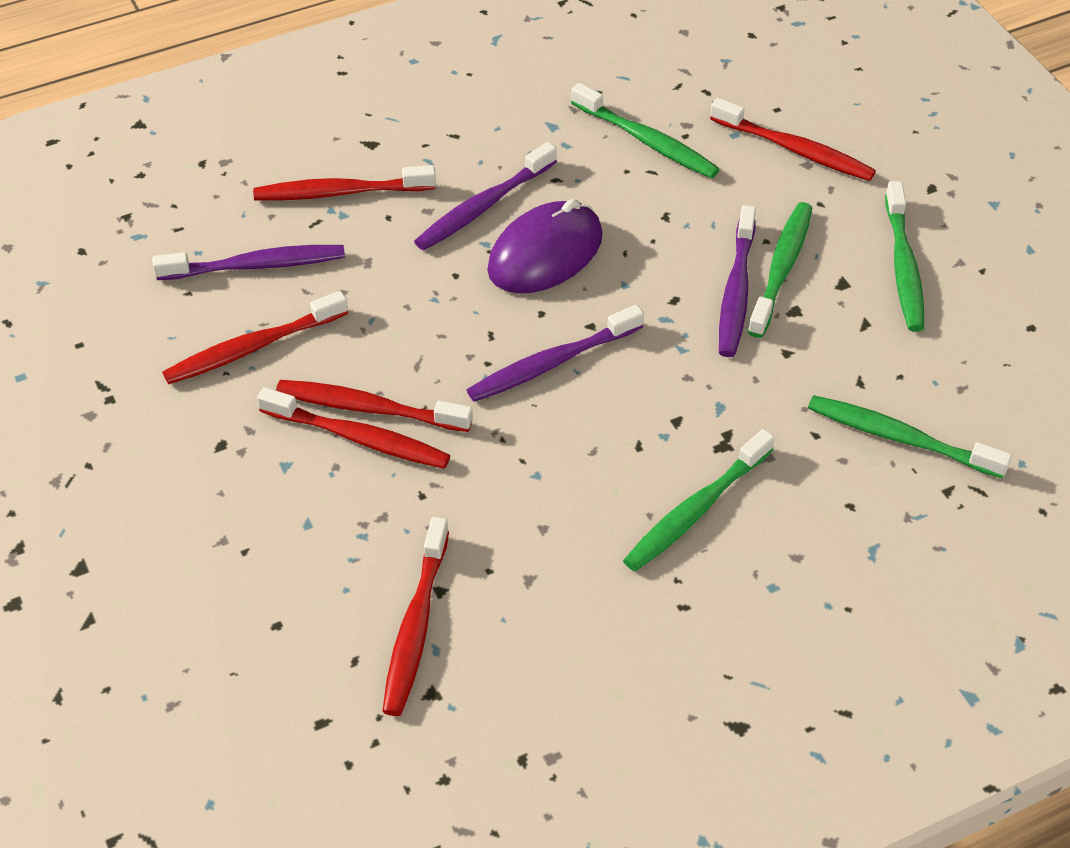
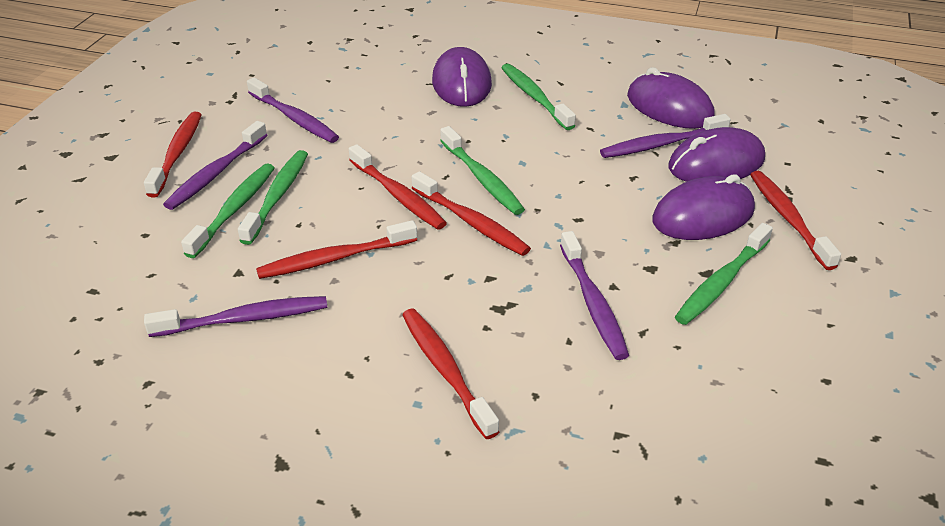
purple mouse: 1 -> 4
purple toothbrush: 4 -> 5

